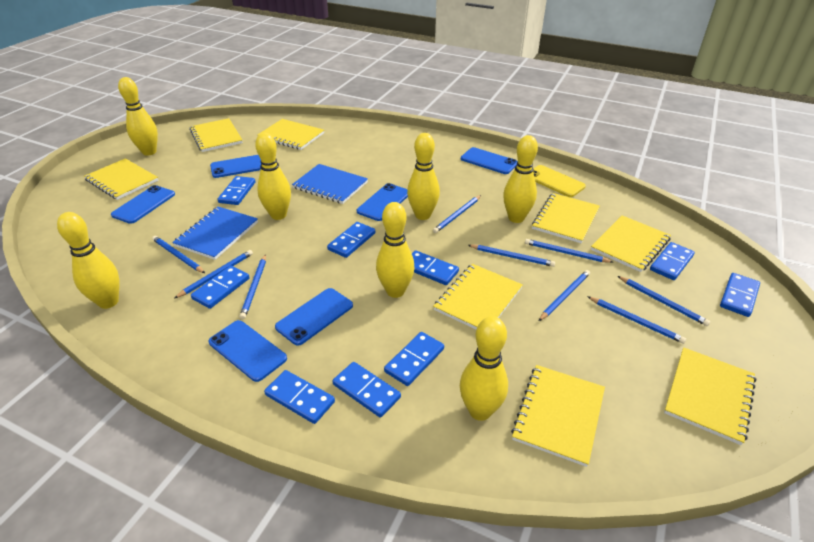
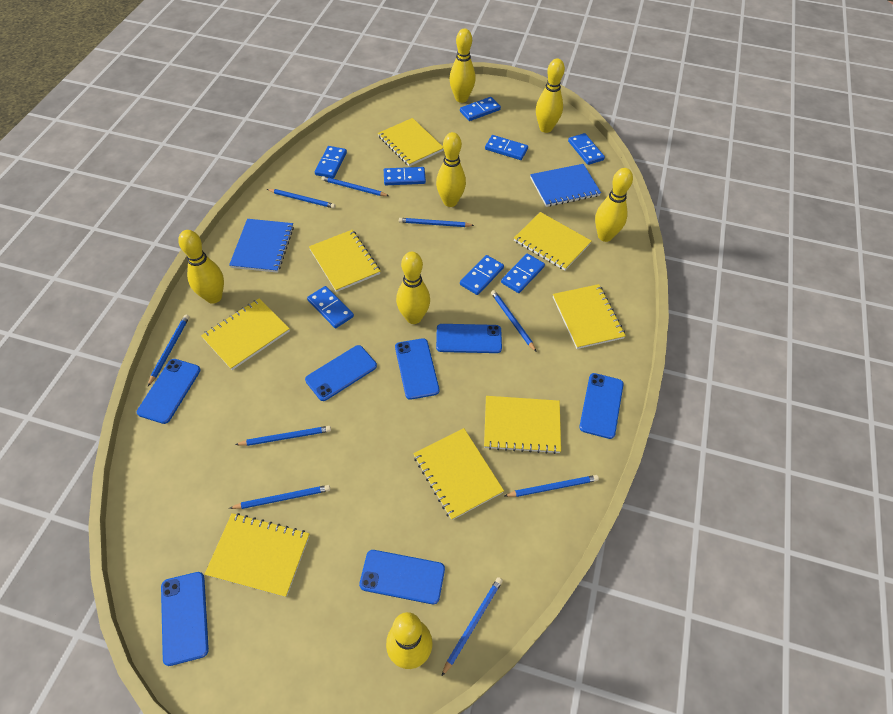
blue domino: 9 -> 8
blue phone: 6 -> 7
yellow phone: 1 -> 0

